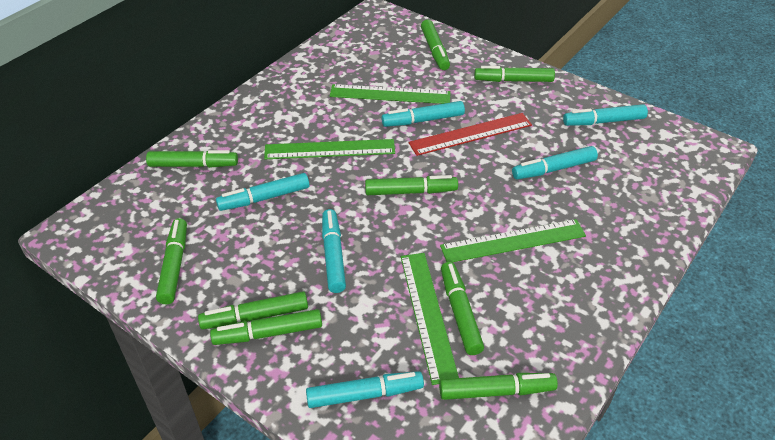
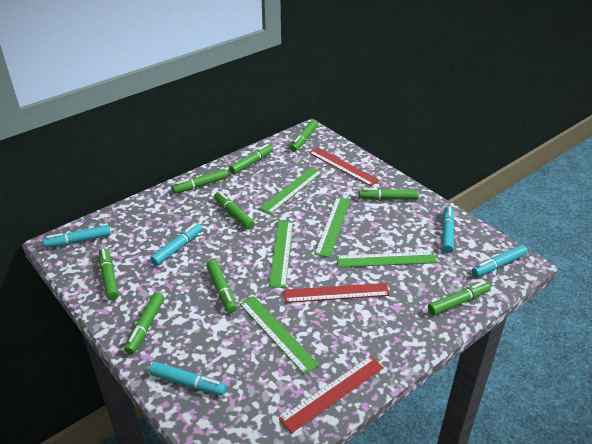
green ruler: 4 -> 5
red ruler: 1 -> 3
turquoise marker: 6 -> 5

